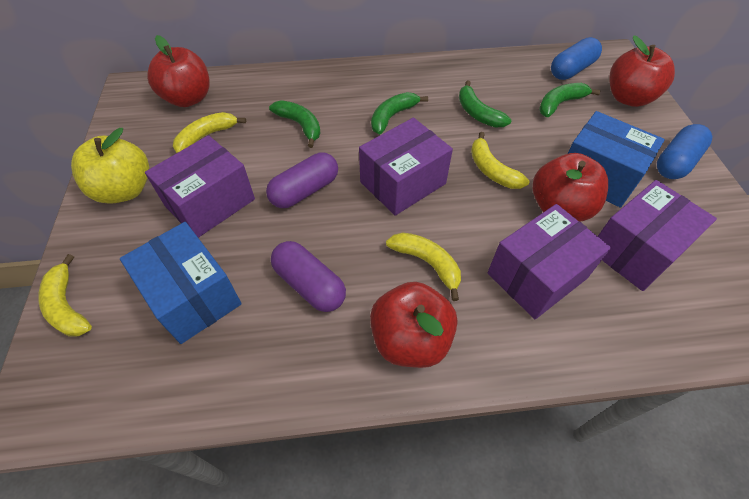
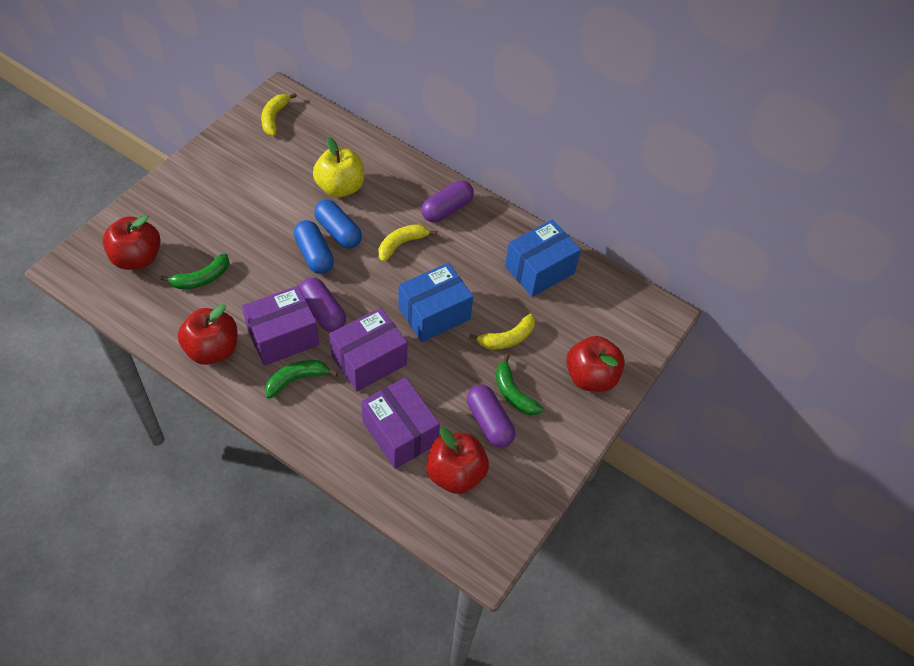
green banana: 4 -> 3
purple box: 4 -> 3
purple capsule: 2 -> 3
yellow banana: 4 -> 3

